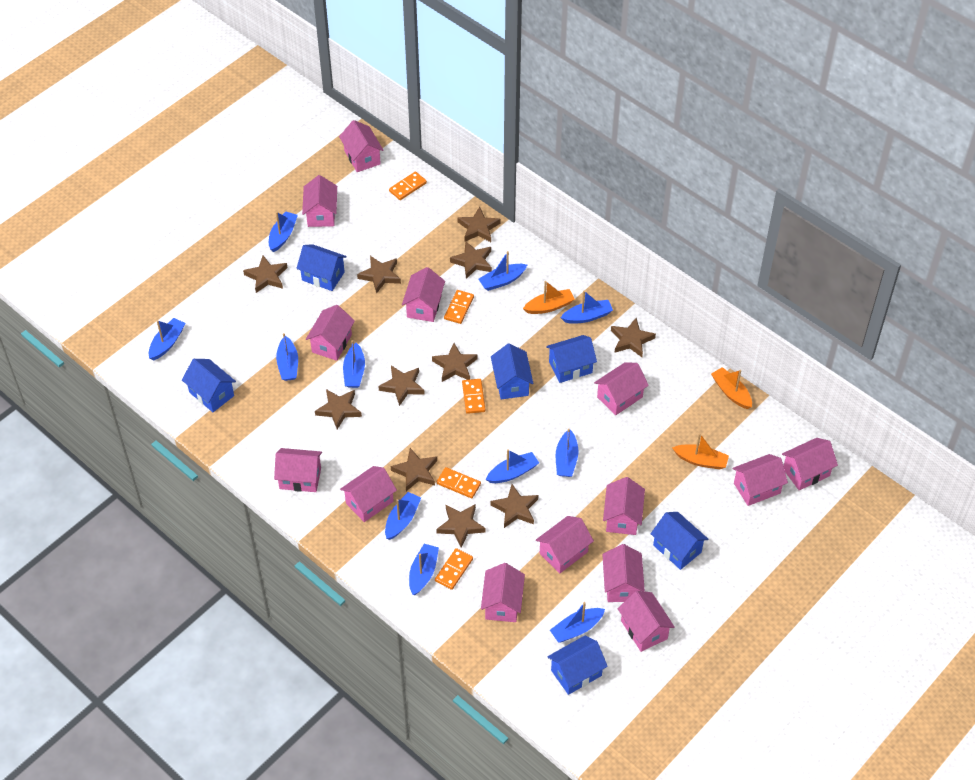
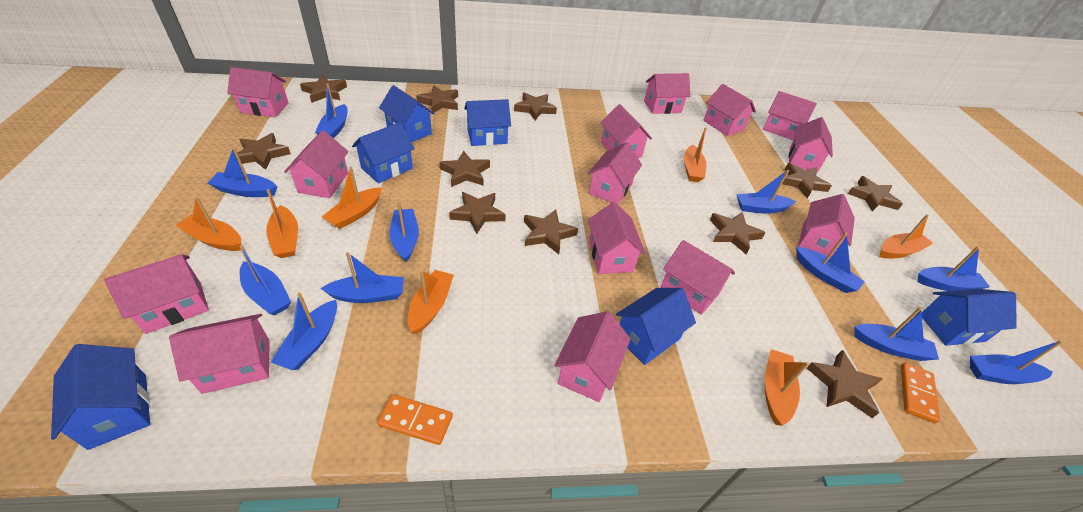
orange boat: 3 -> 7
orange domino: 5 -> 2

